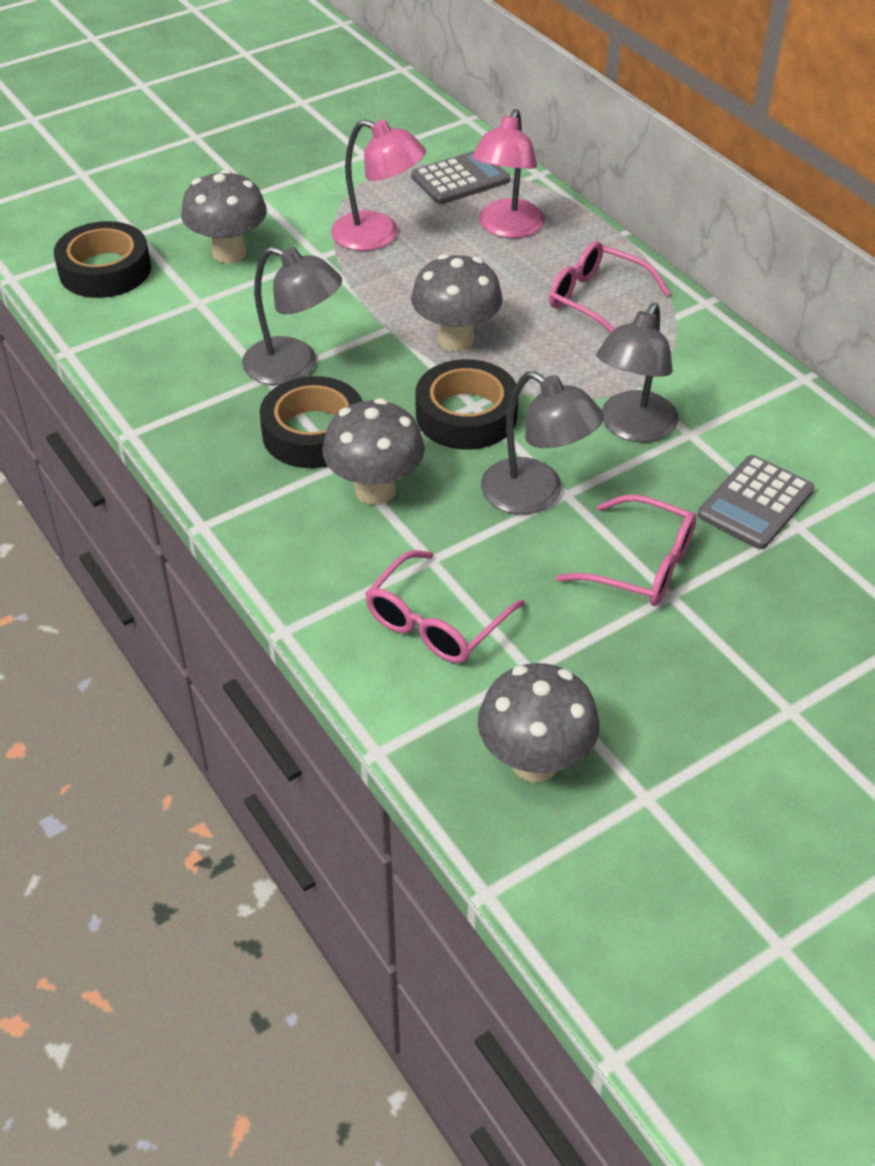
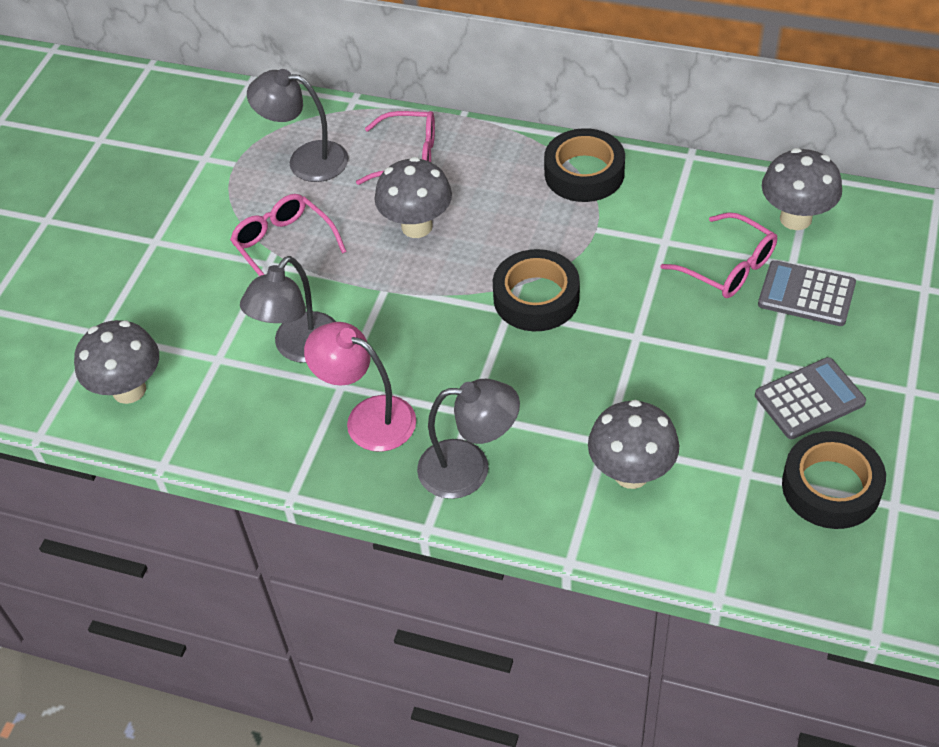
pink lamp: 2 -> 1

